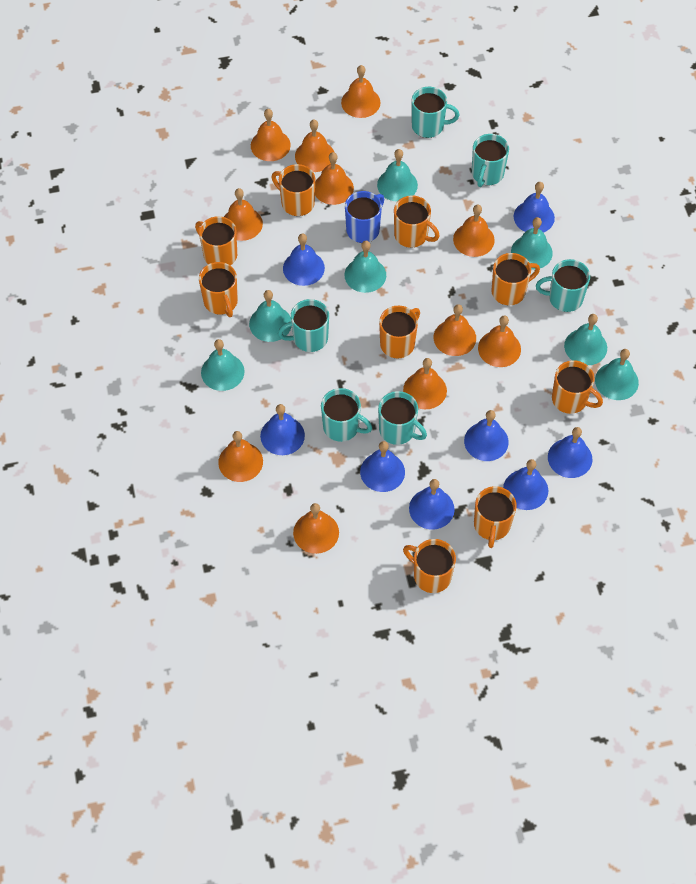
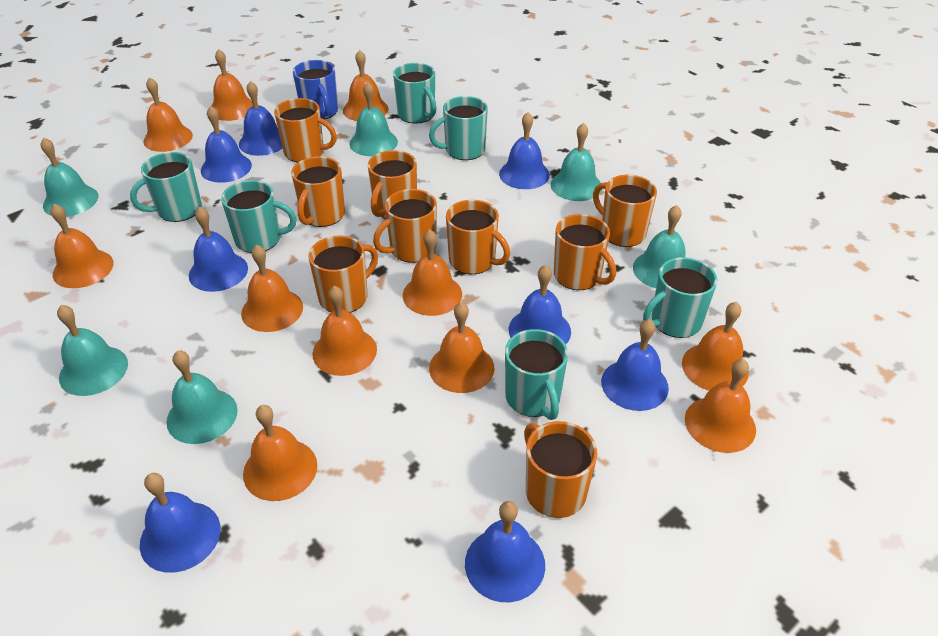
turquoise bell: 7 -> 6

